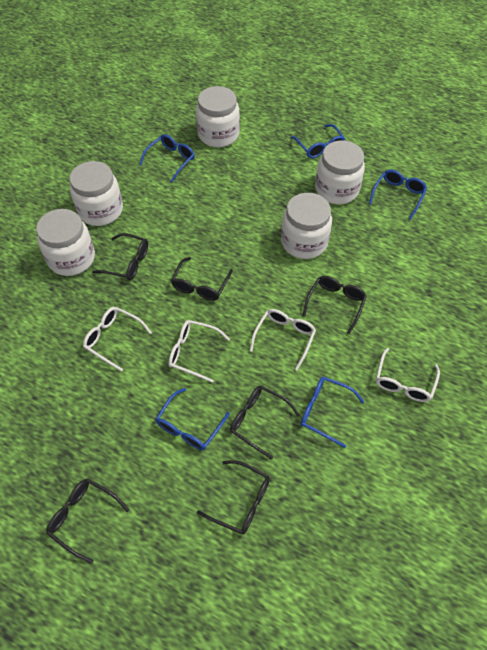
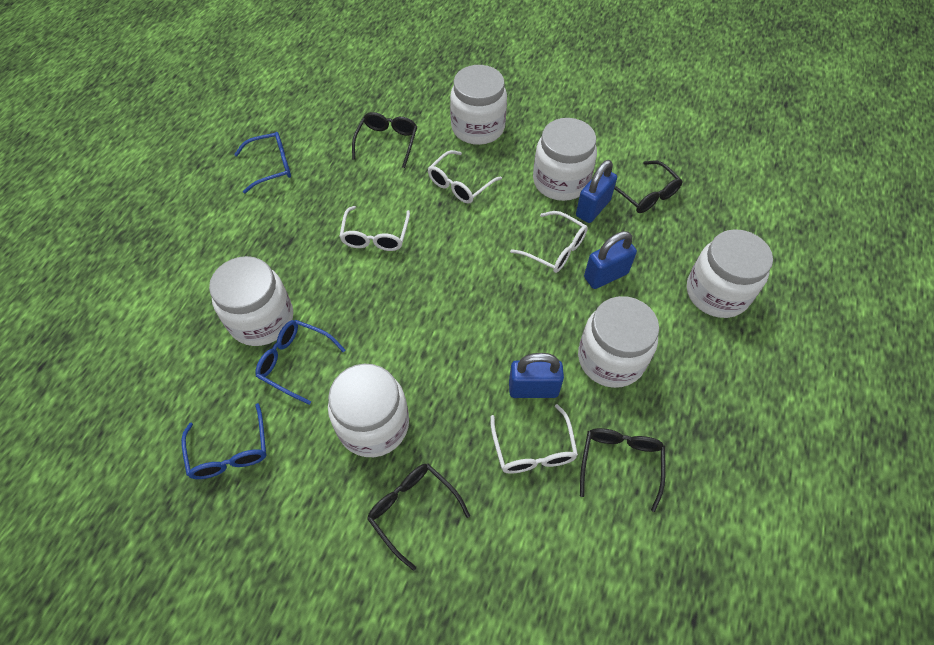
black glasses: 6 -> 4
blue glasses: 5 -> 3
blue padlock: 0 -> 3
white jar: 5 -> 6

